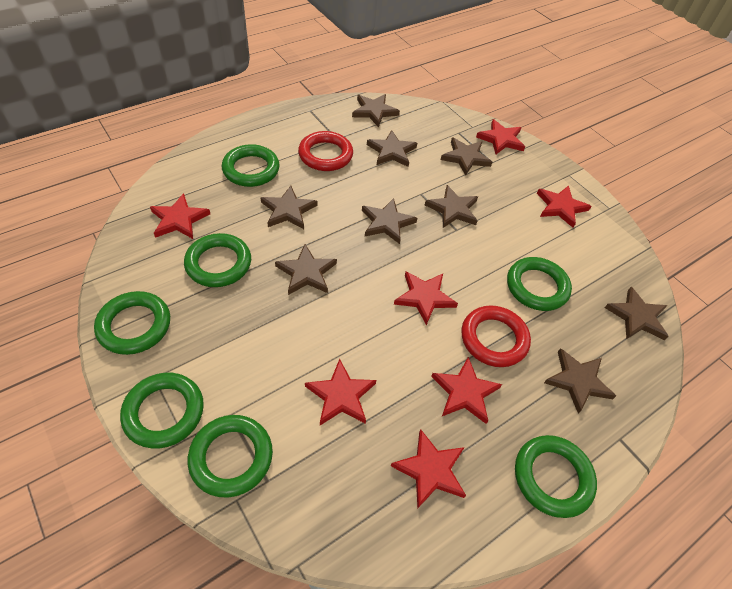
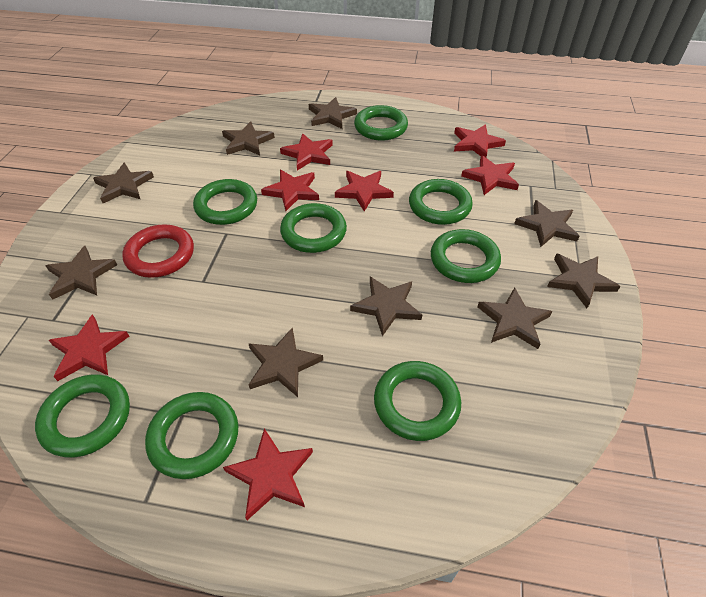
green ring: 7 -> 8
red ring: 2 -> 1

